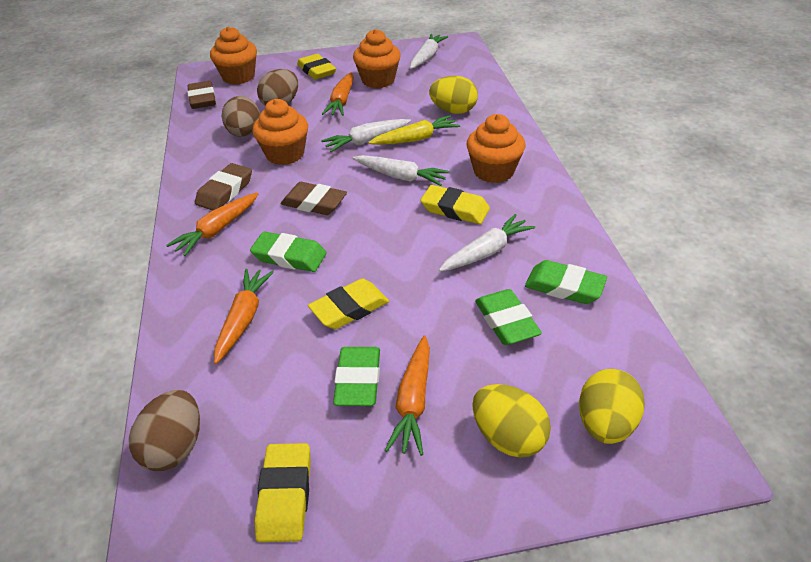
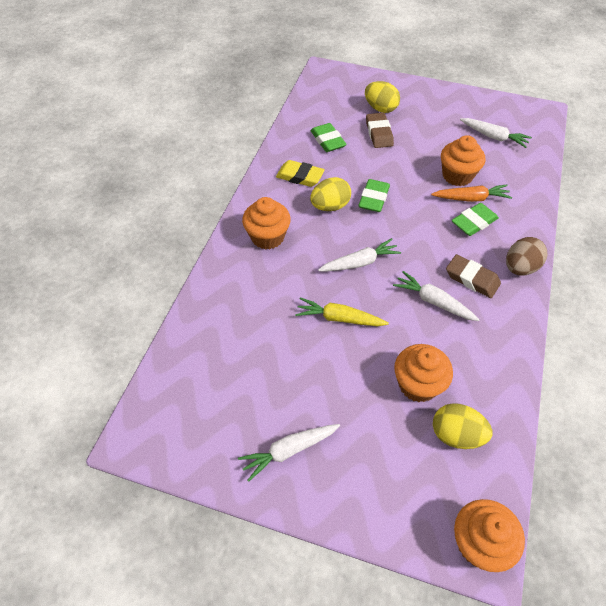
brown egg: 3 -> 1
brown eraser: 3 -> 2
green eraser: 4 -> 3
orange carrot: 4 -> 1
yellow eraser: 4 -> 1

